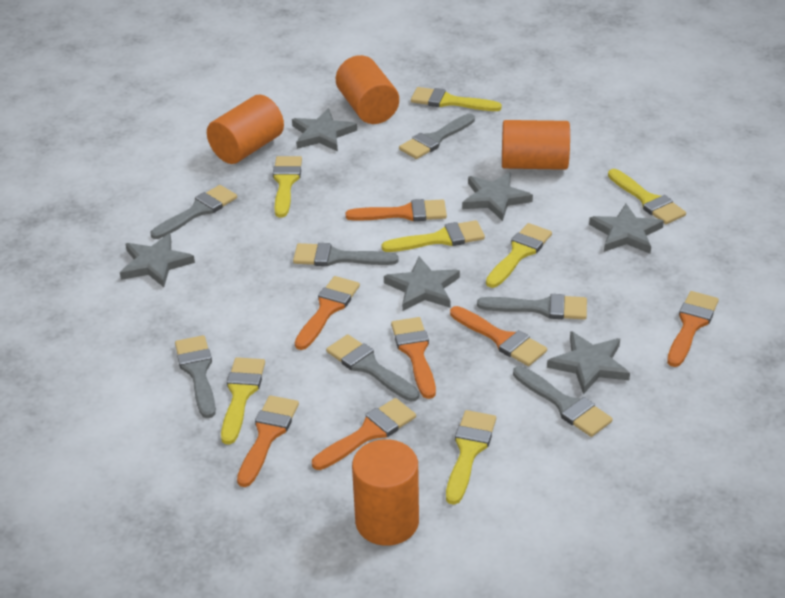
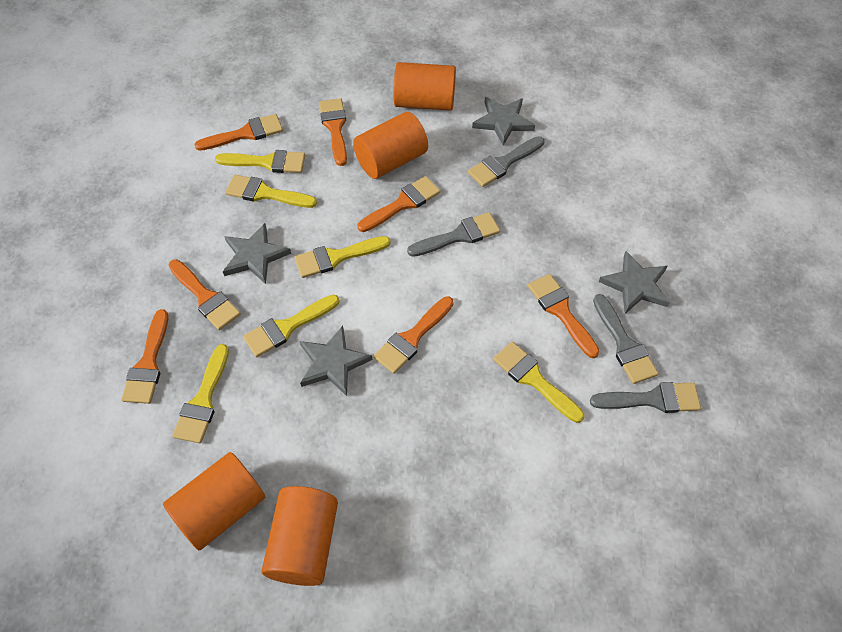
grey brush: 7 -> 4
grey star: 6 -> 4
yellow brush: 7 -> 6

